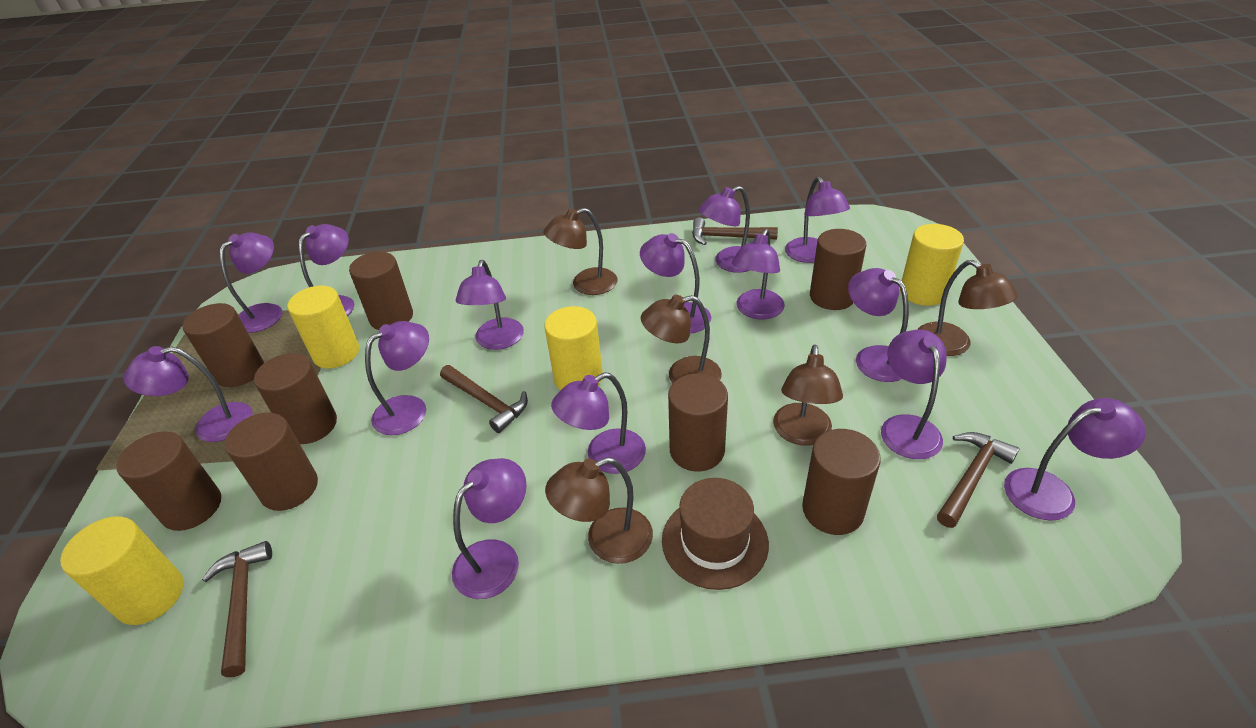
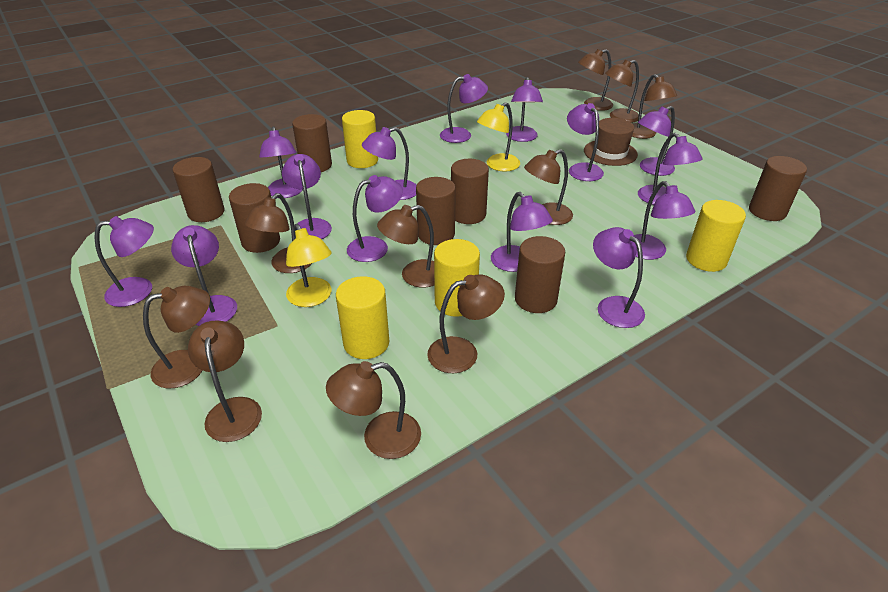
brown cylinder: 8 -> 7
brown hammer: 4 -> 0
brown lamp: 5 -> 10
yellow lamp: 0 -> 2

